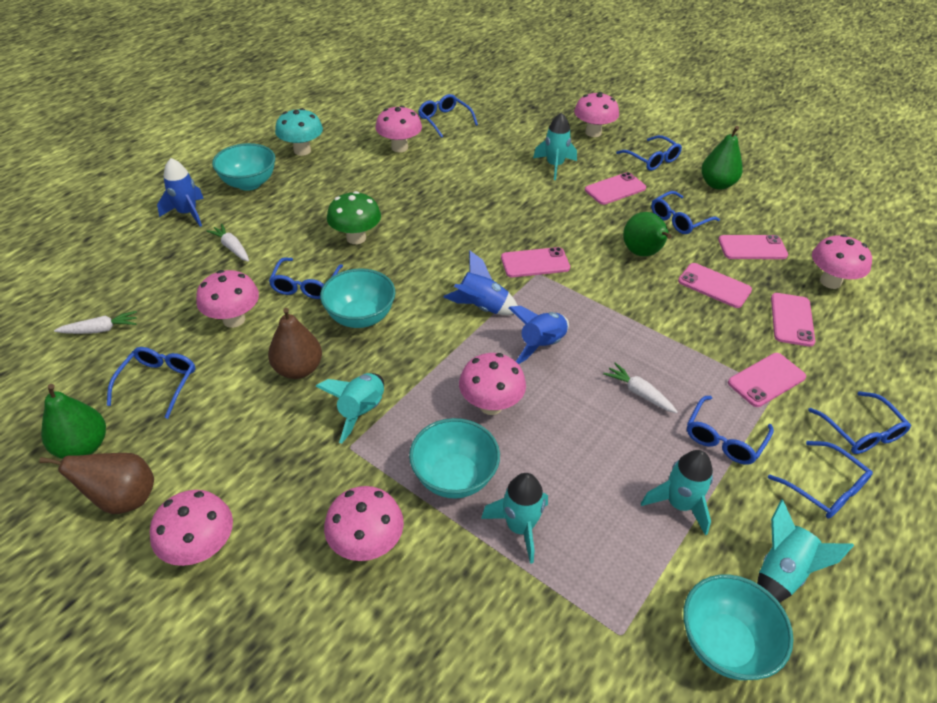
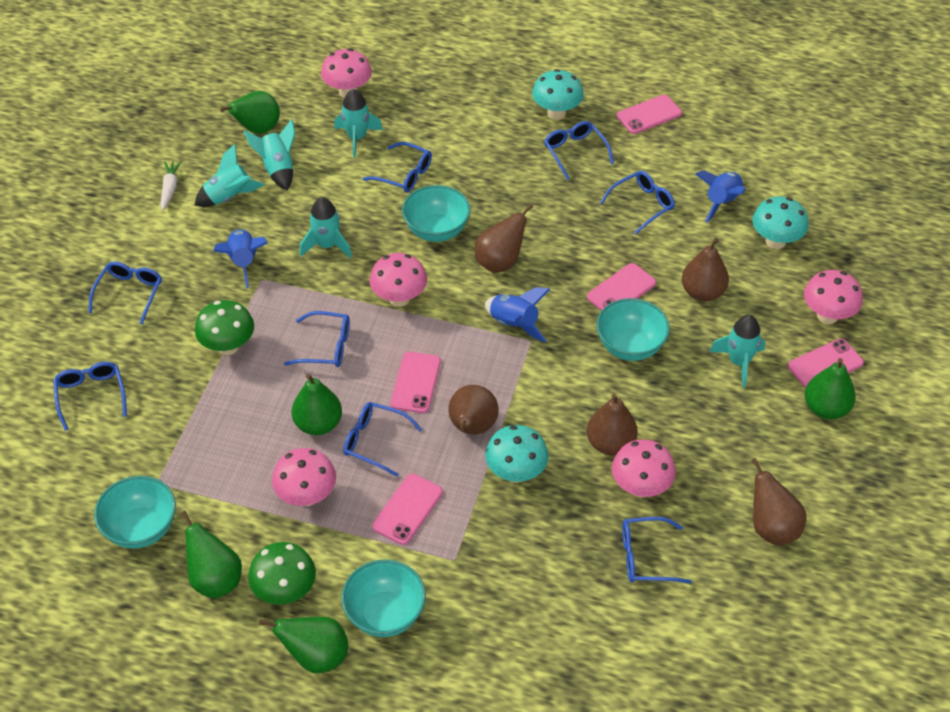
brown pear: 2 -> 5
green mushroom: 1 -> 2
green pear: 3 -> 5
pink mushroom: 7 -> 5
pink phone: 6 -> 5
turquoise mushroom: 1 -> 3
white carrot: 3 -> 1

